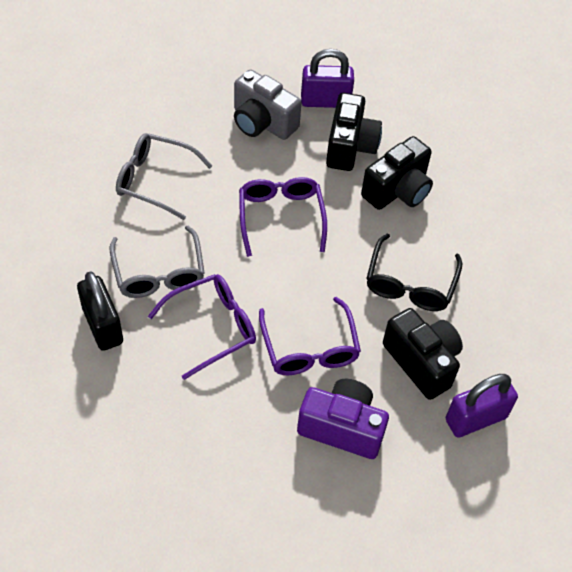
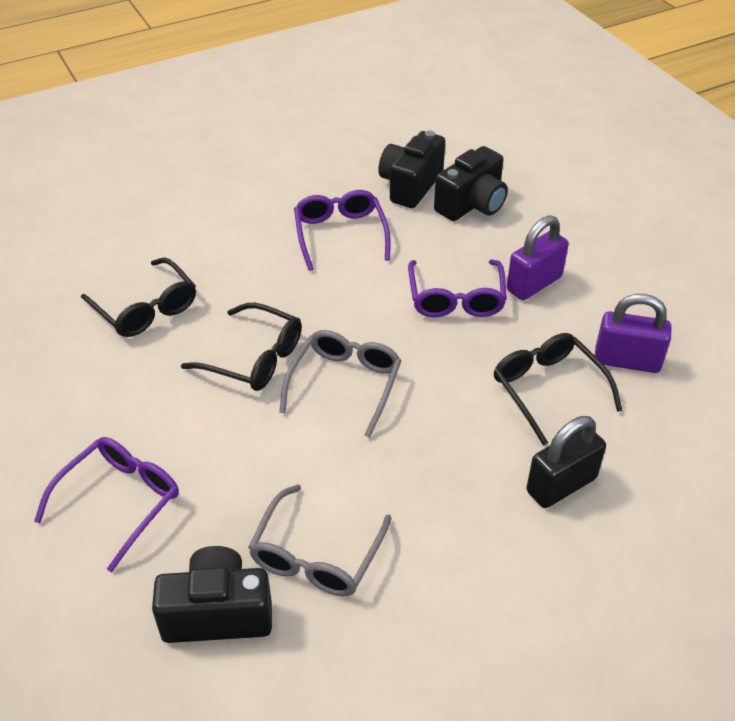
black glasses: 1 -> 3
grey camera: 1 -> 0
purple camera: 1 -> 0

